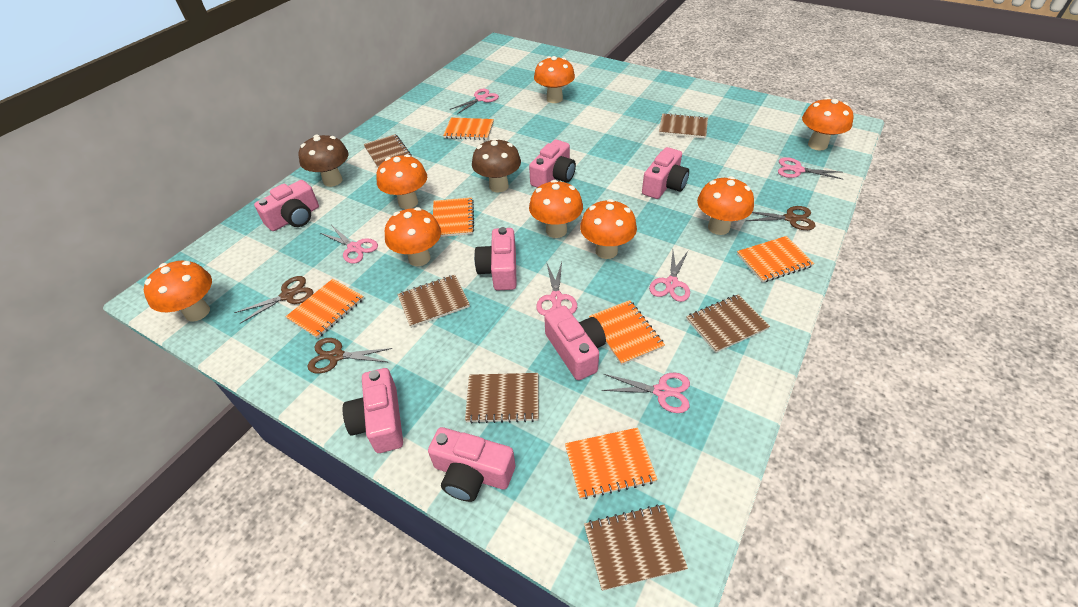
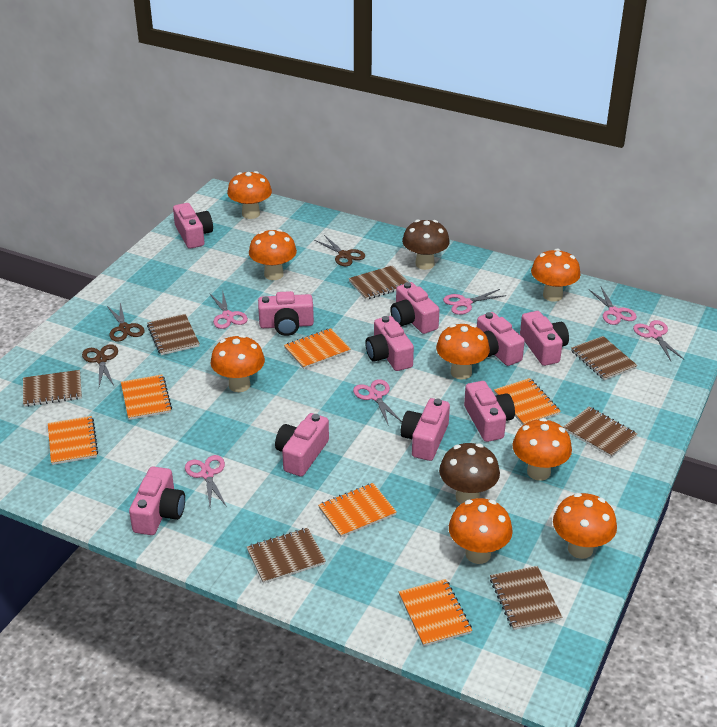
brown notebook: 6 -> 7
pink camera: 7 -> 10

